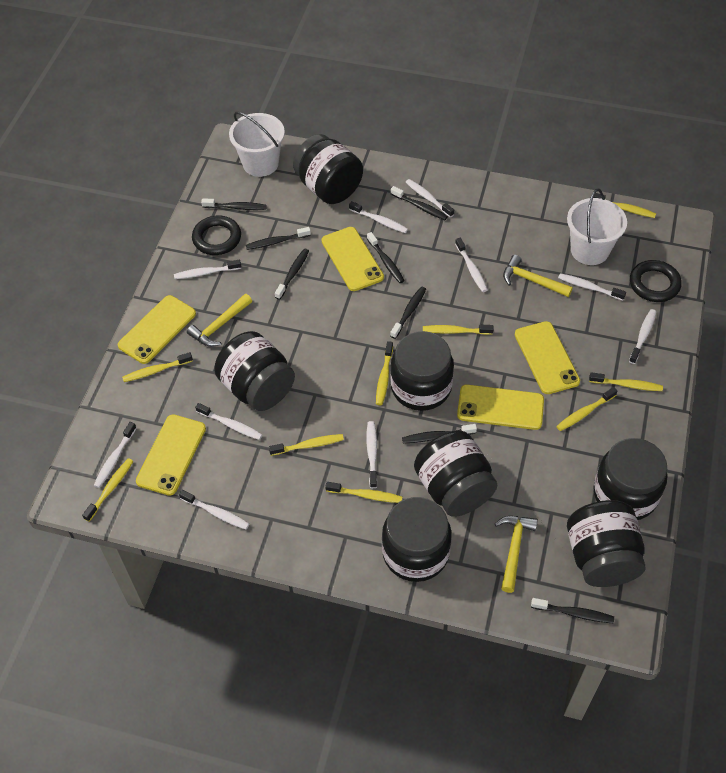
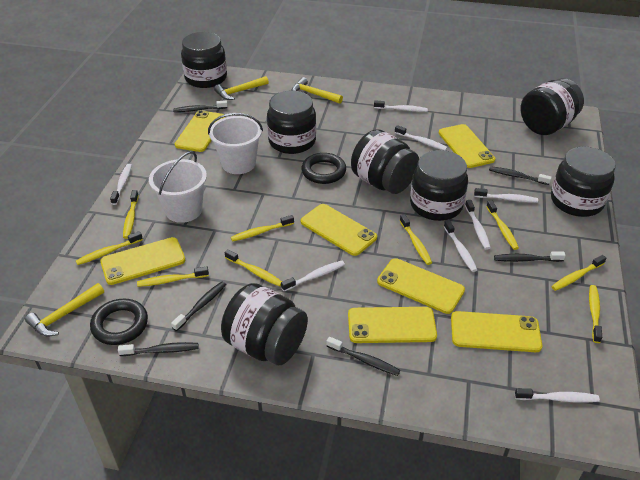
black toothbrush: 8 -> 6
white toothbrush: 10 -> 8
yellow phone: 5 -> 7

